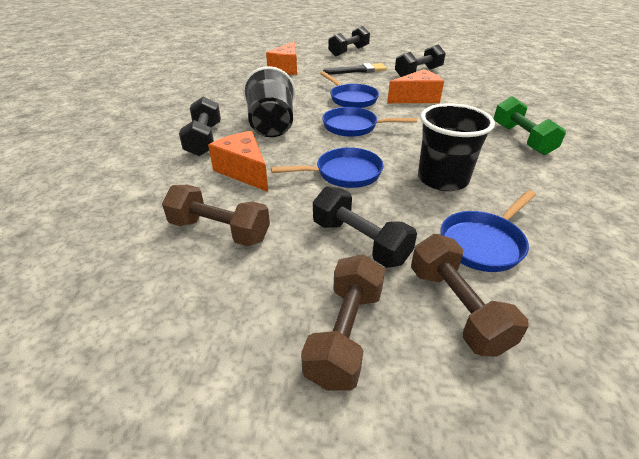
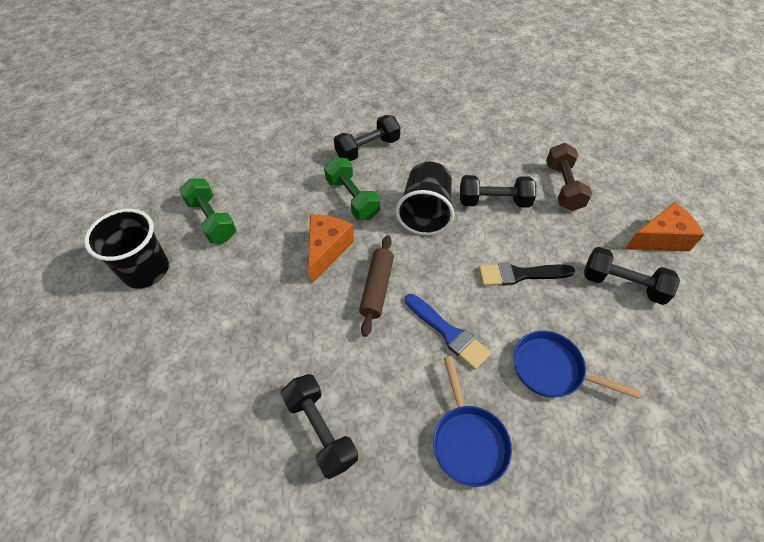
blue brush: 0 -> 1
blue pan: 4 -> 2
brown dumbbell: 3 -> 1
brown rolling pin: 0 -> 1
green dumbbell: 1 -> 2
orange cheese: 3 -> 2

